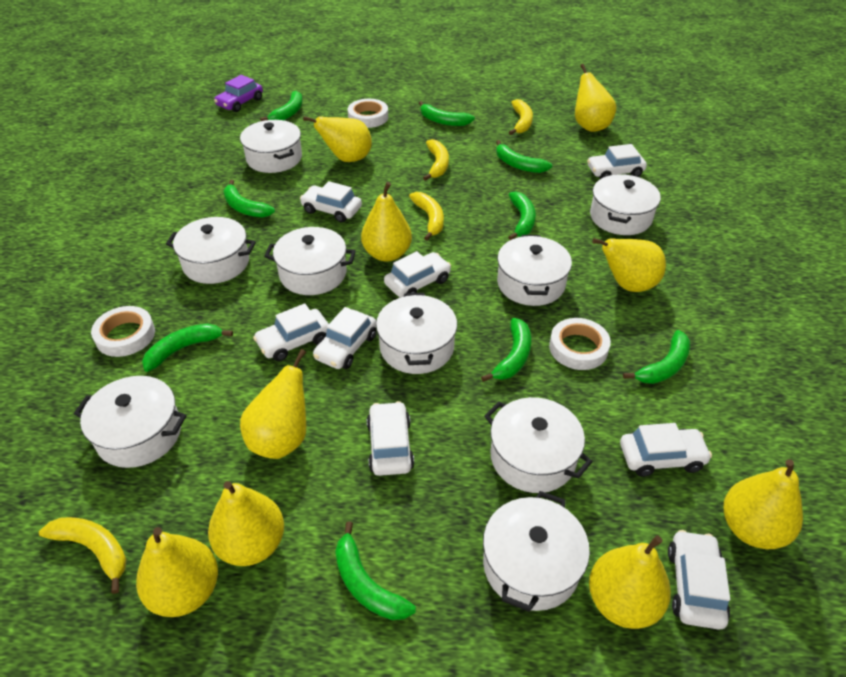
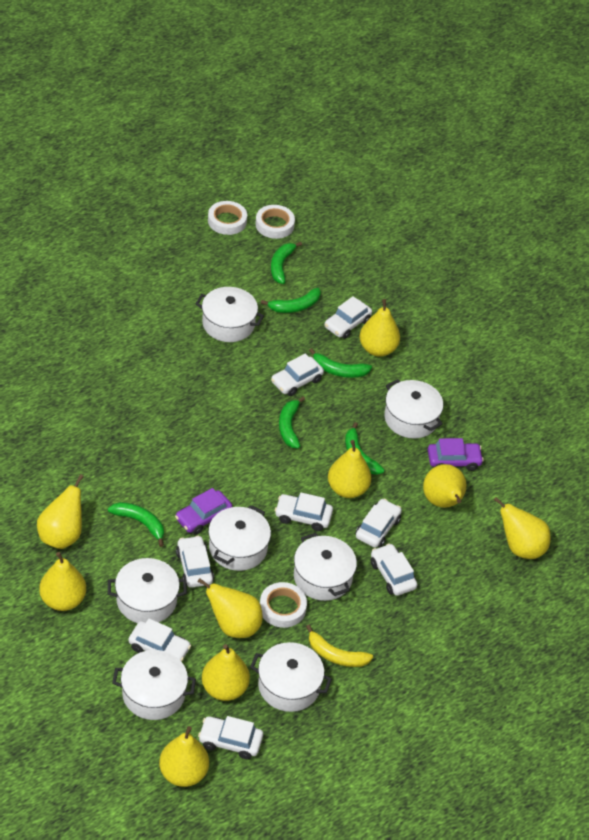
green banana: 9 -> 6
purple car: 1 -> 2
white pot: 9 -> 7
yellow banana: 4 -> 1

